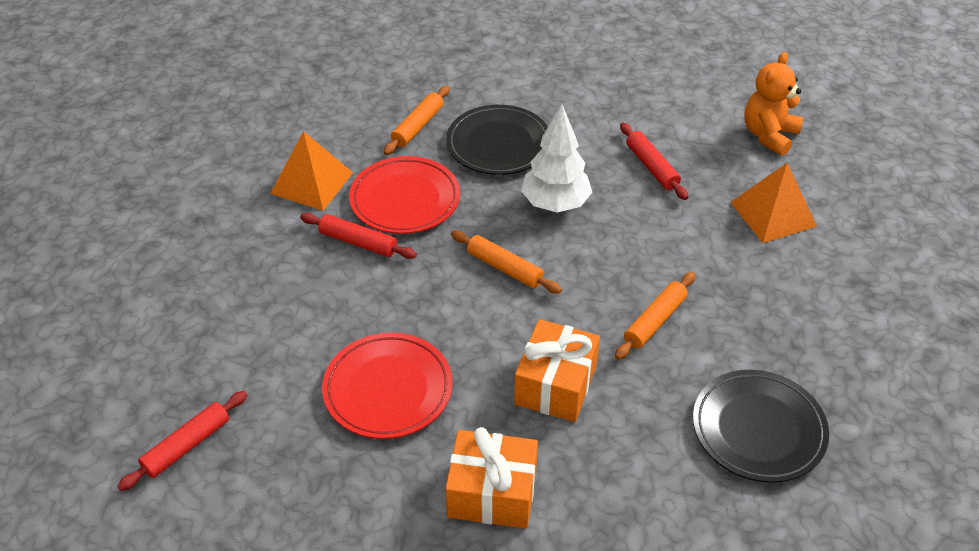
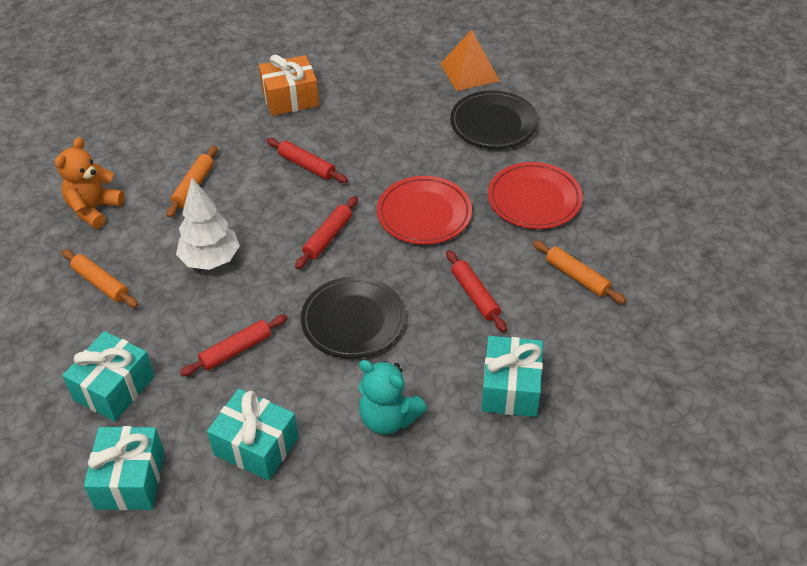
orange gift: 2 -> 1
orange pyramid: 2 -> 1
red rolling pin: 3 -> 4
turquoise gift: 0 -> 4
turquoise teddy bear: 0 -> 1

